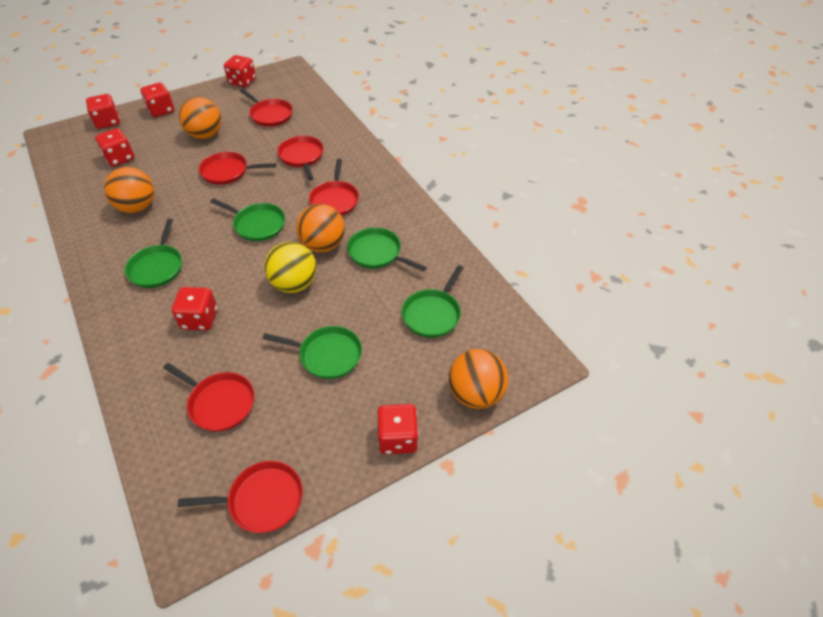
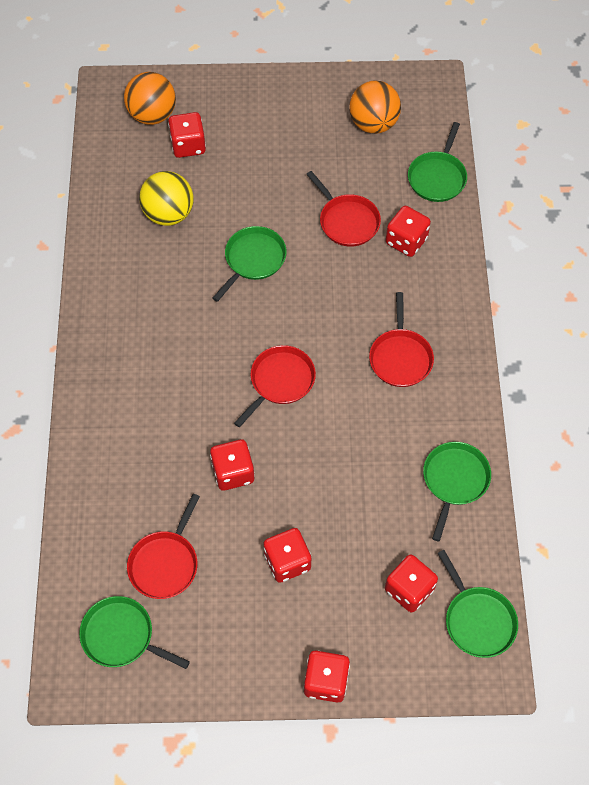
orange ball: 4 -> 2
red pan: 6 -> 4

